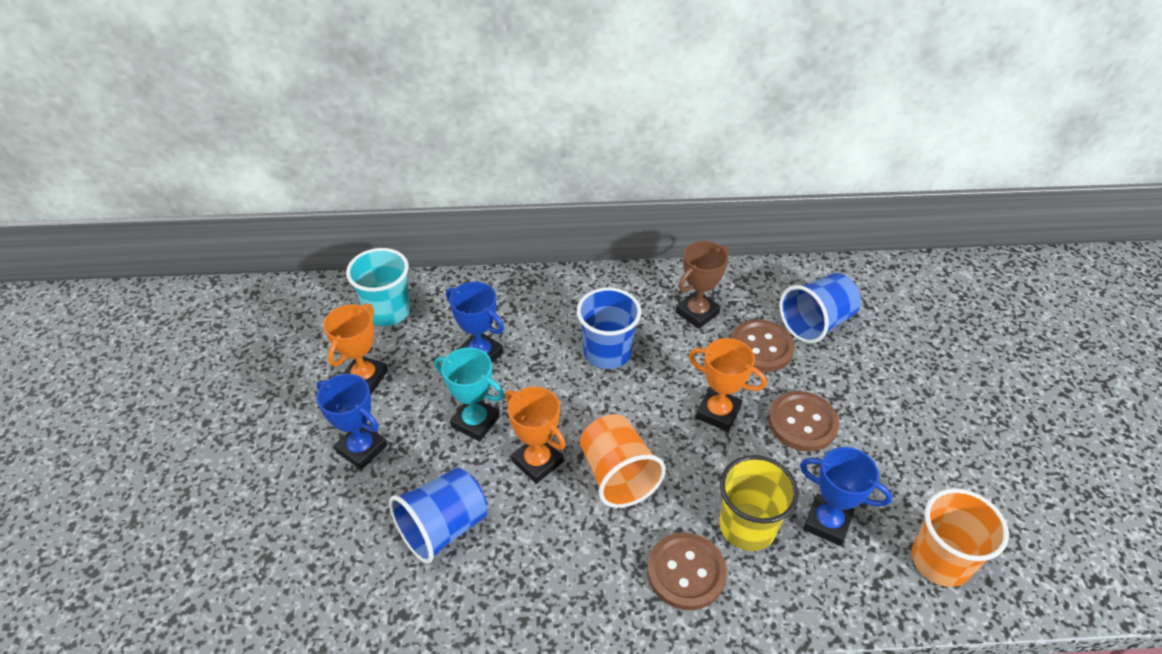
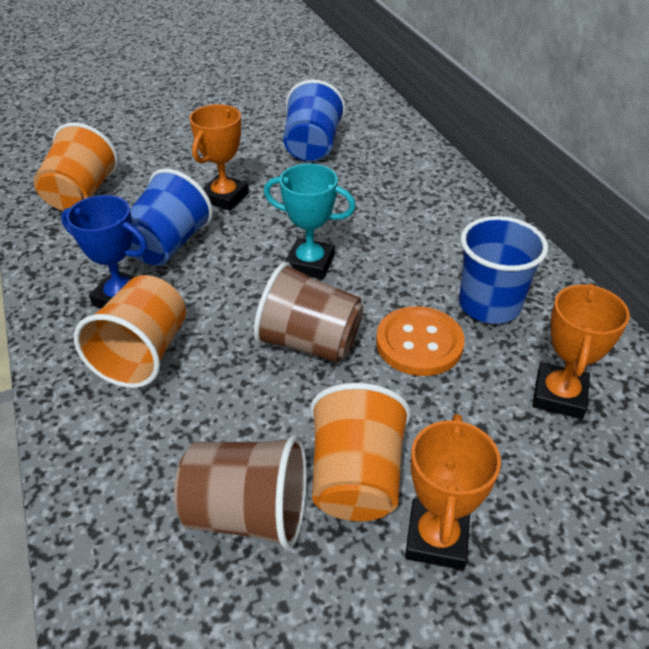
blue trophy: 3 -> 1
brown button: 3 -> 0
brown cup: 0 -> 2
brown trophy: 1 -> 0
orange button: 0 -> 1
orange cup: 2 -> 3
turquoise cup: 1 -> 0
yellow cup: 1 -> 0

